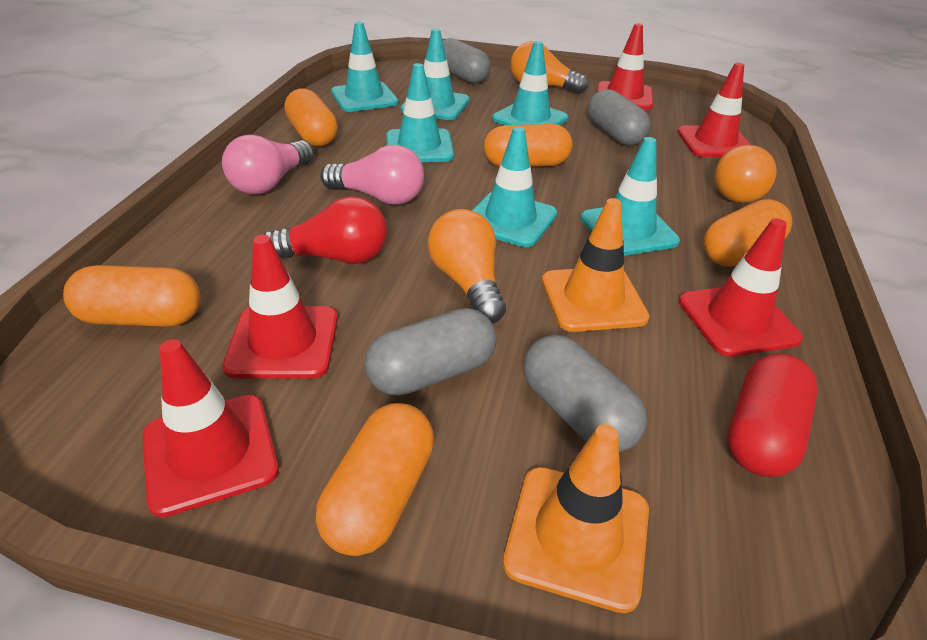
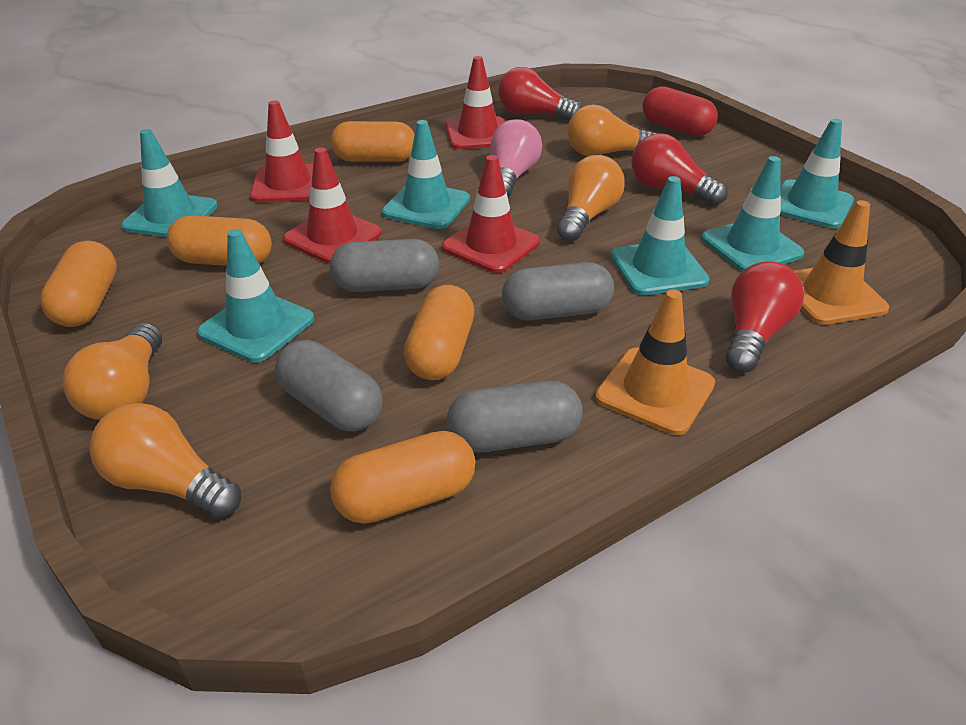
orange light bulb: 3 -> 4
pink light bulb: 2 -> 1
red light bulb: 1 -> 3
red traffic cone: 5 -> 4

